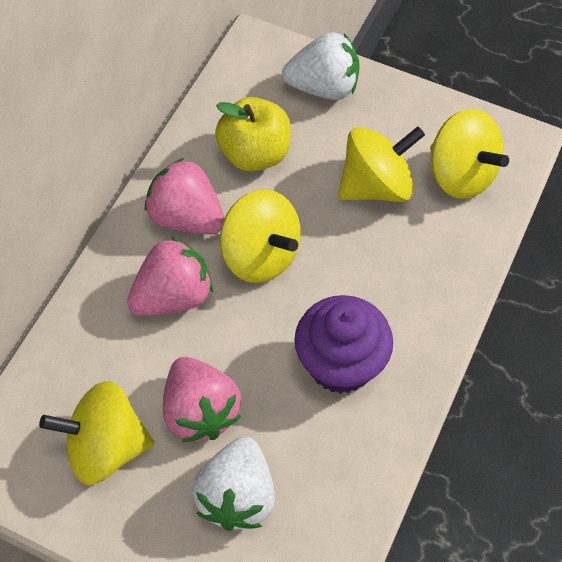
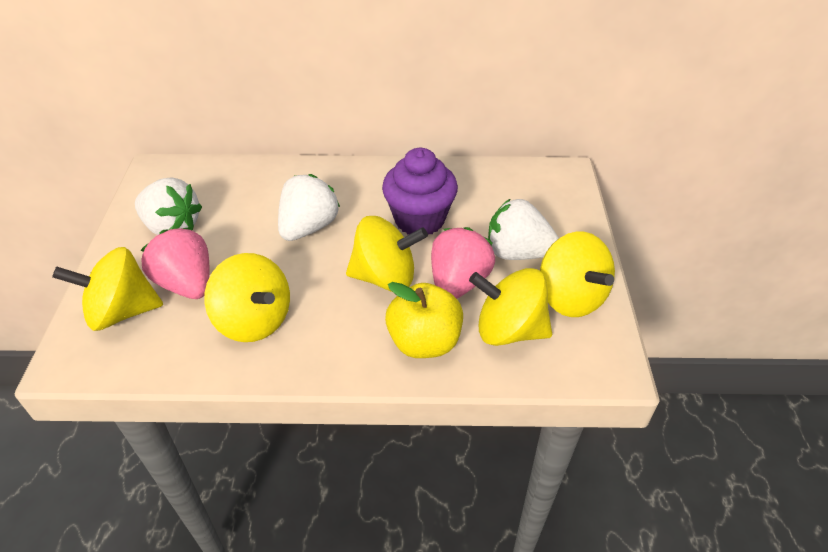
pink strawberry: 3 -> 2
white strawberry: 2 -> 3
yellow spinning top: 4 -> 5

